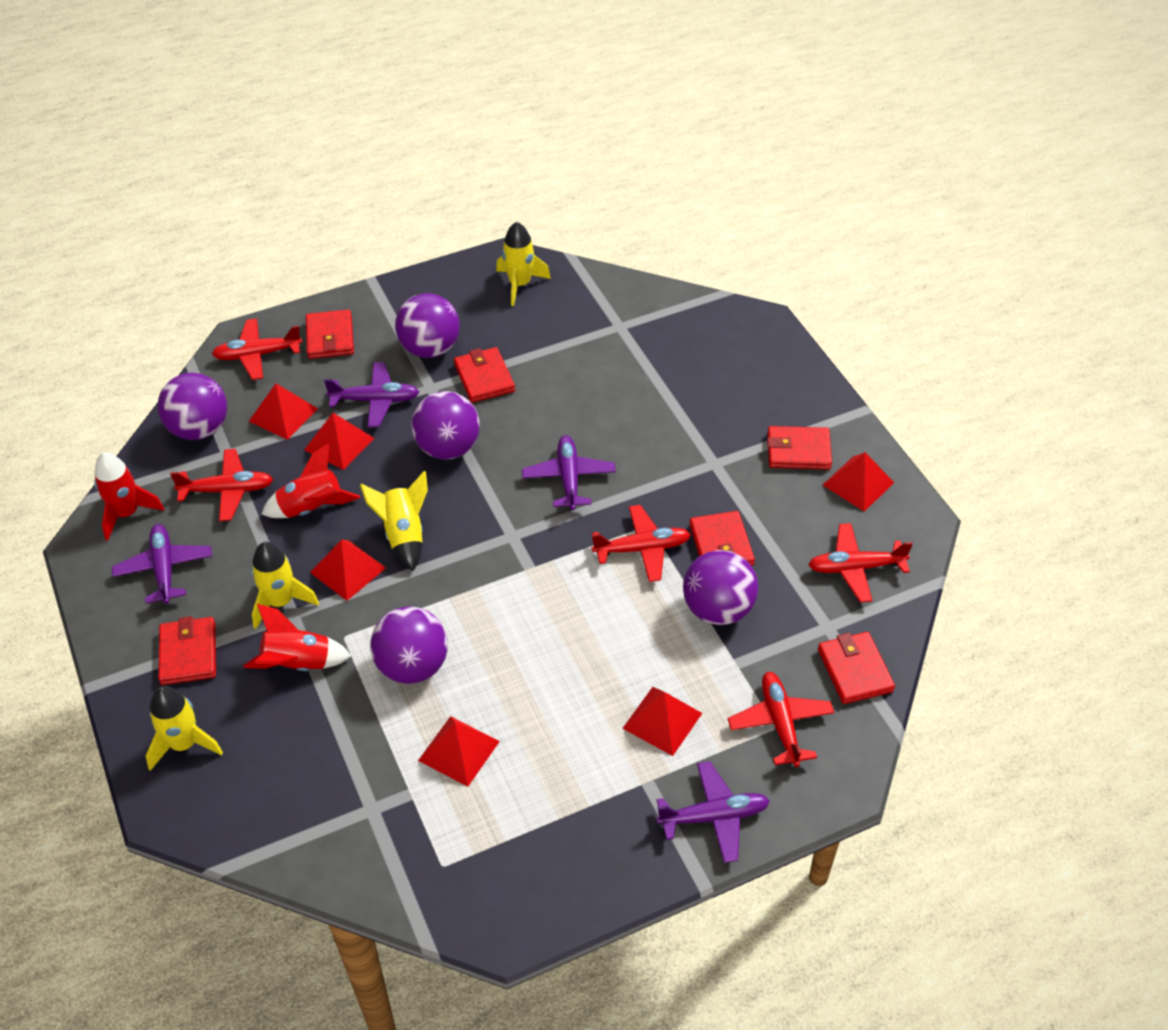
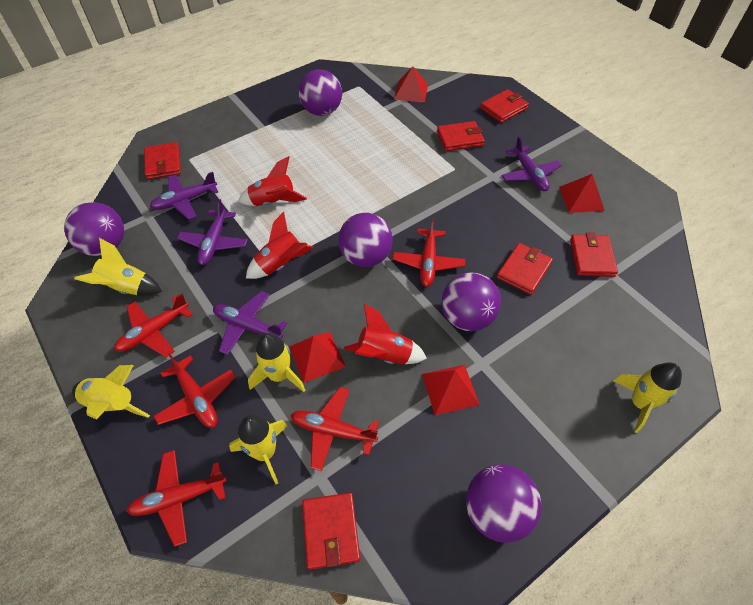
red pyramid: 6 -> 4
yellow rocket: 4 -> 5

